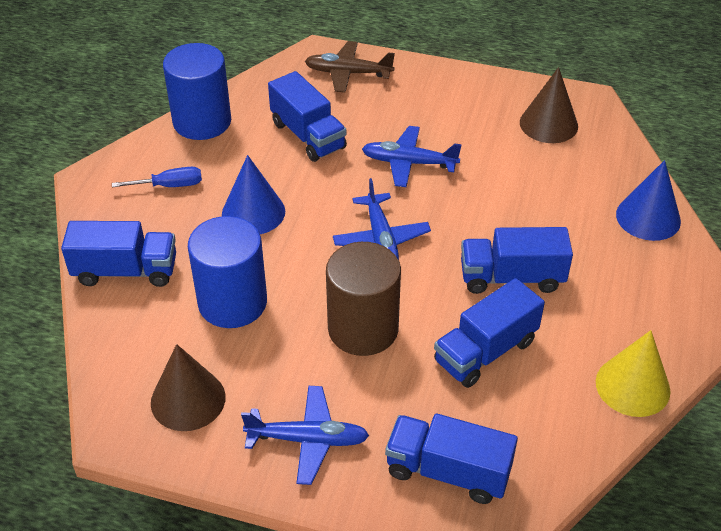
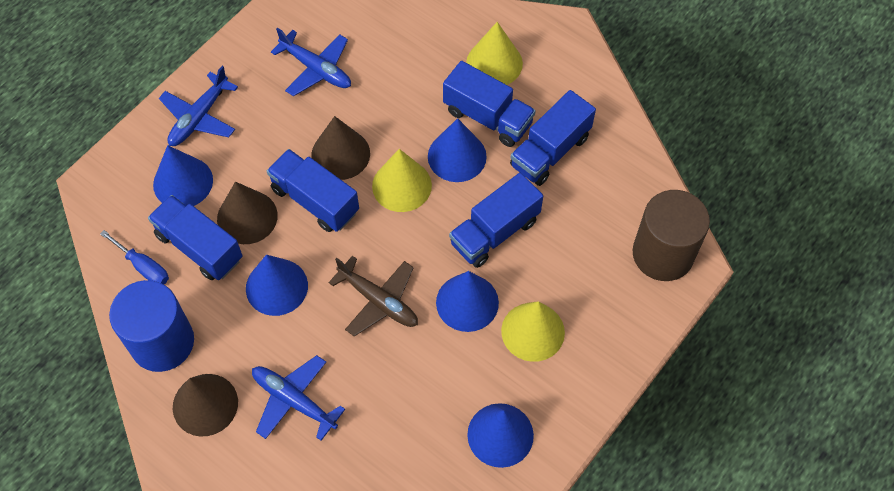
blue cone: 2 -> 5
blue cylinder: 2 -> 1
brown cone: 2 -> 3
yellow cone: 1 -> 3

